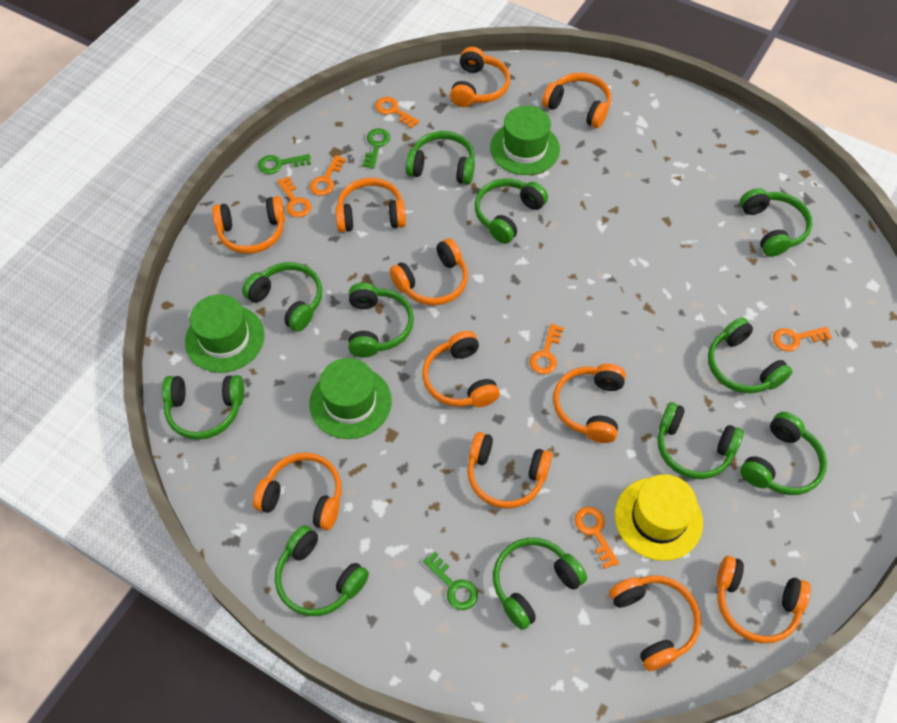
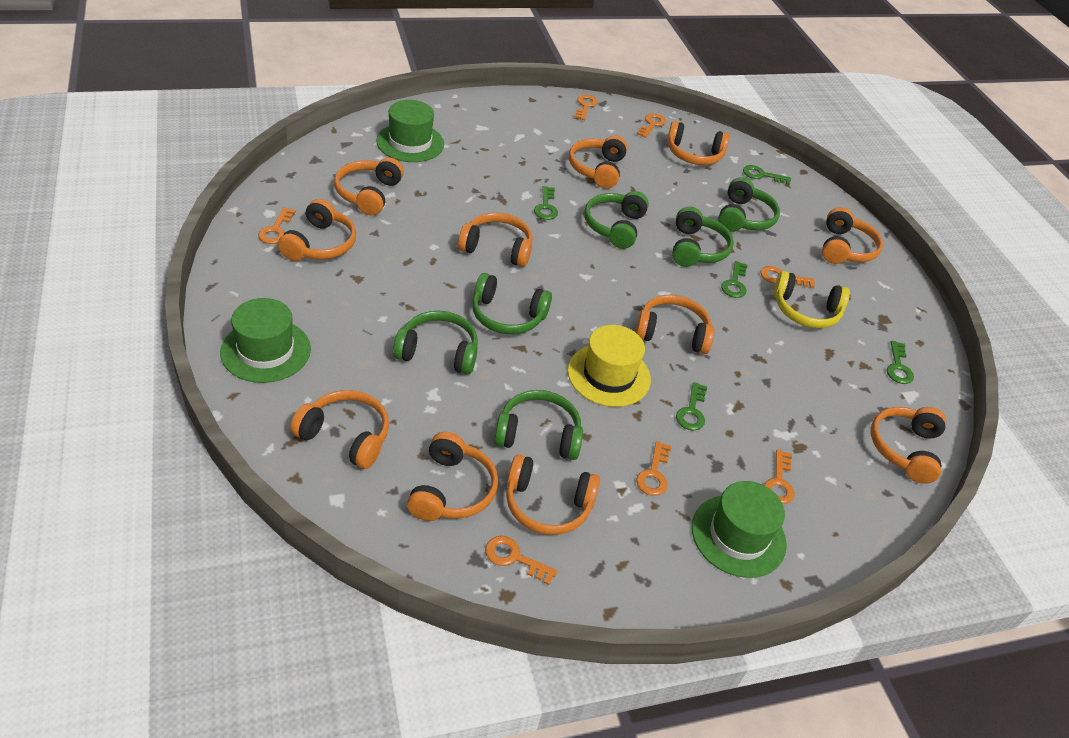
green headphones: 11 -> 6
green key: 3 -> 5
orange key: 6 -> 7
yellow headphones: 0 -> 1

